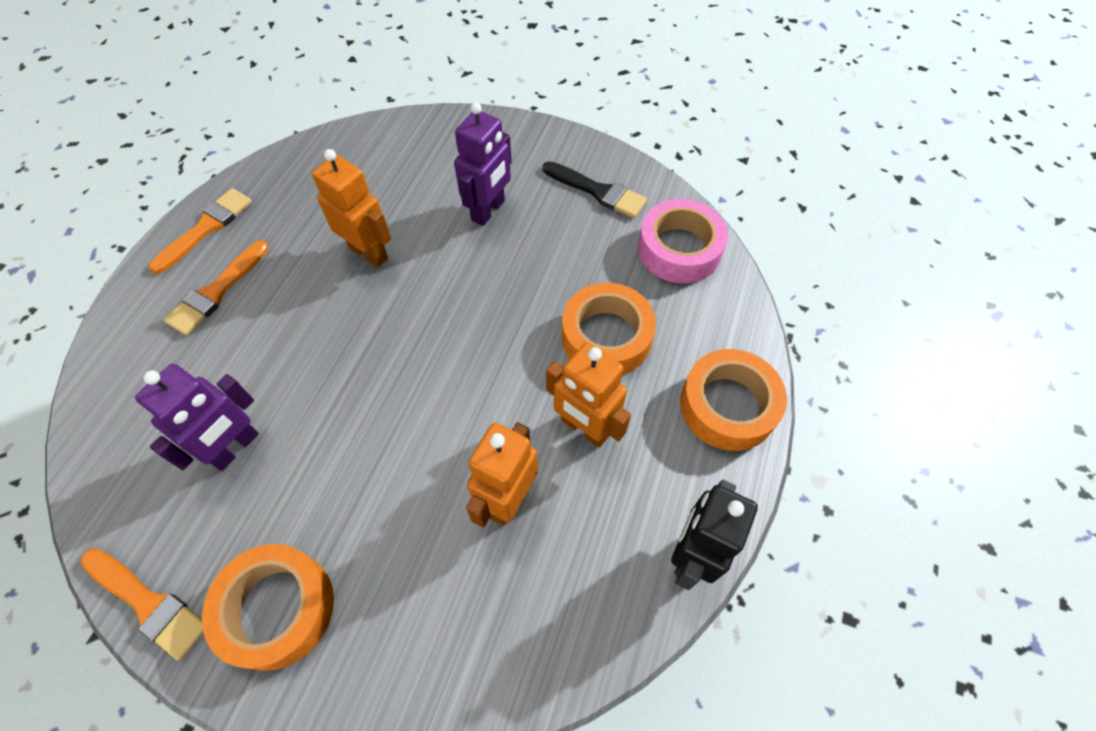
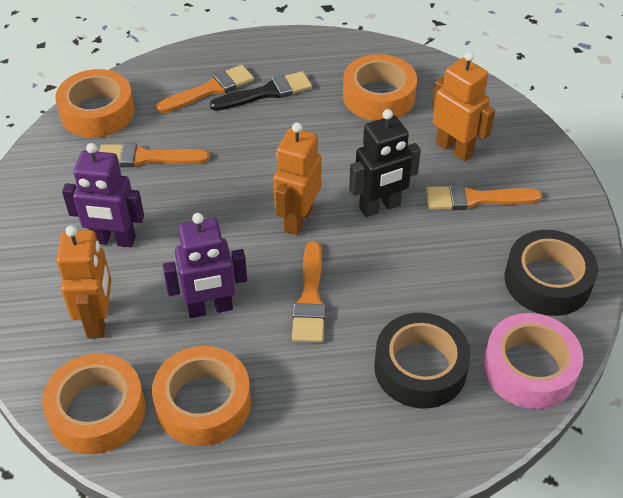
black tape: 0 -> 2
orange brush: 3 -> 4
orange tape: 3 -> 4

